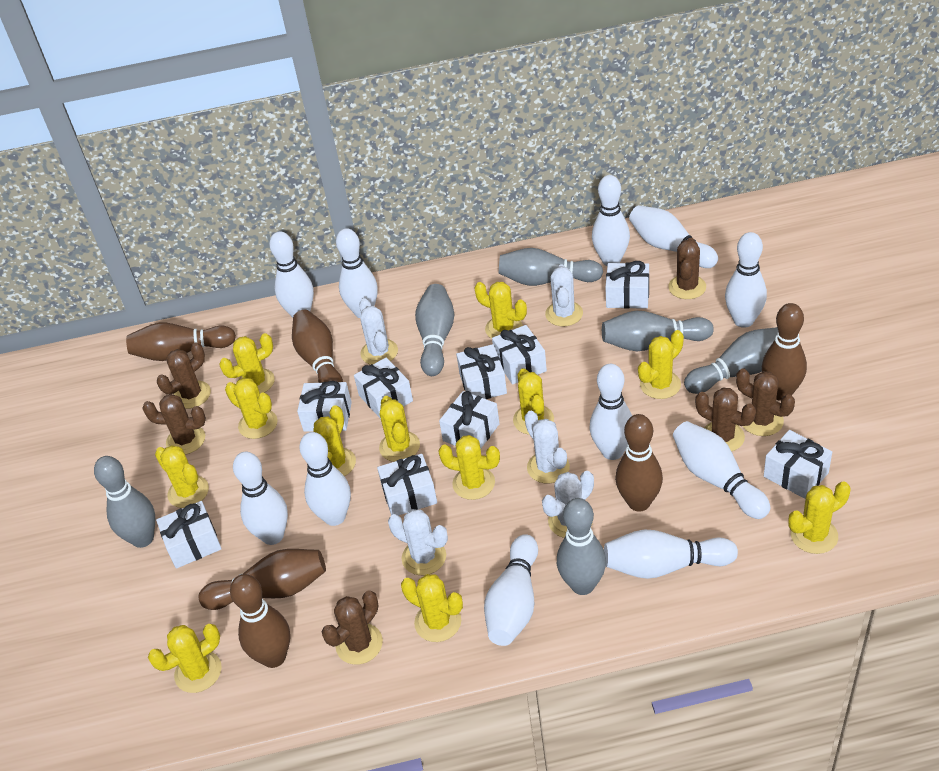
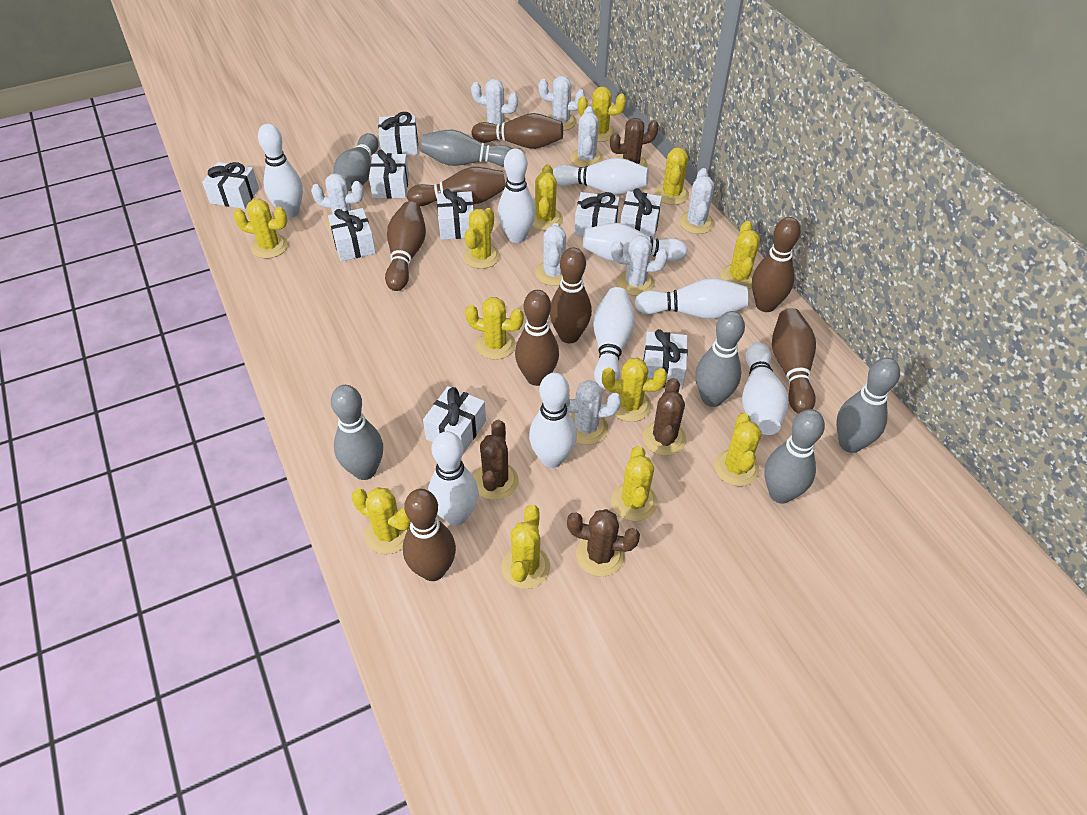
brown bowling pin: 6 -> 8
brown cactus: 6 -> 4
white bowling pin: 11 -> 9
white cactus: 5 -> 8

